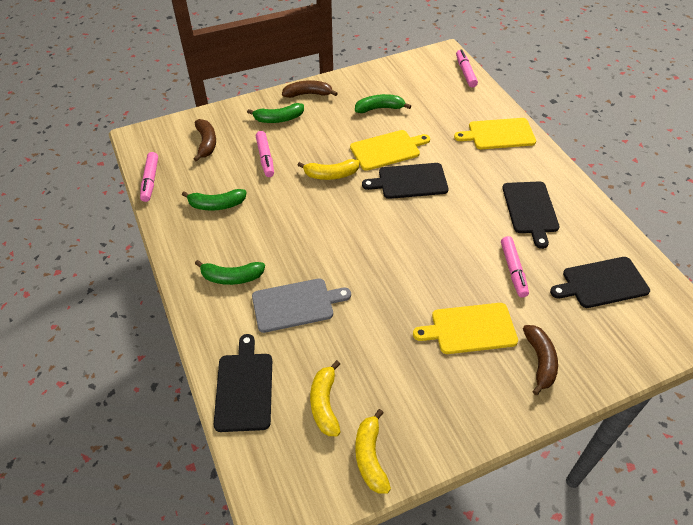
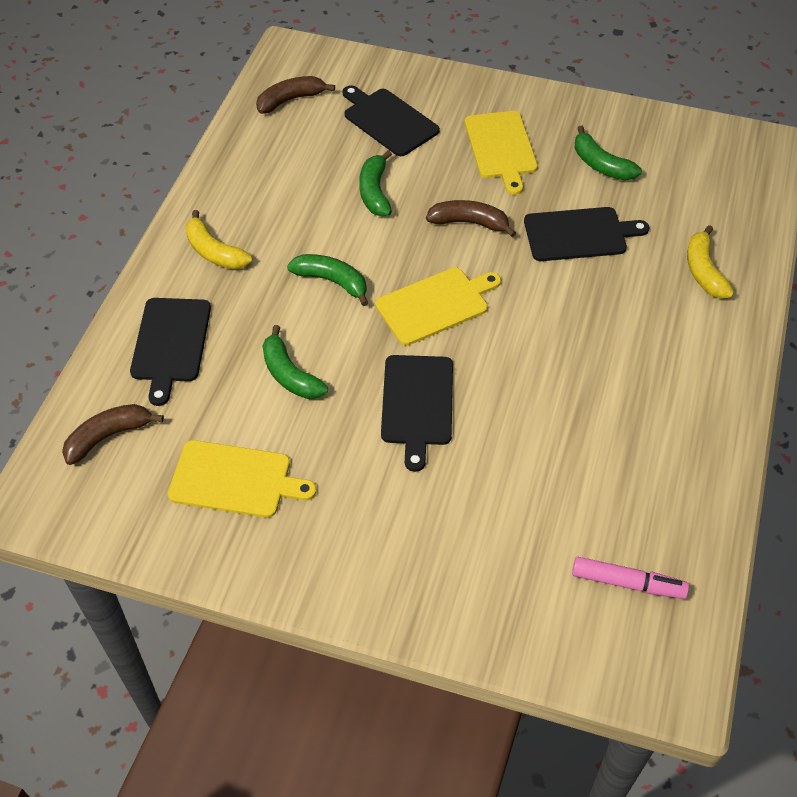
grey cutting board: 1 -> 0
pink marker: 4 -> 1
yellow banana: 3 -> 2

